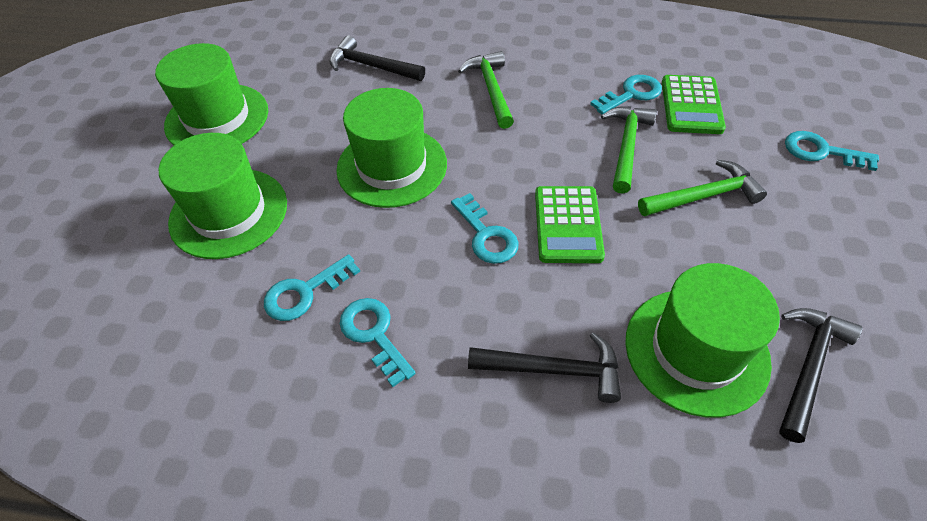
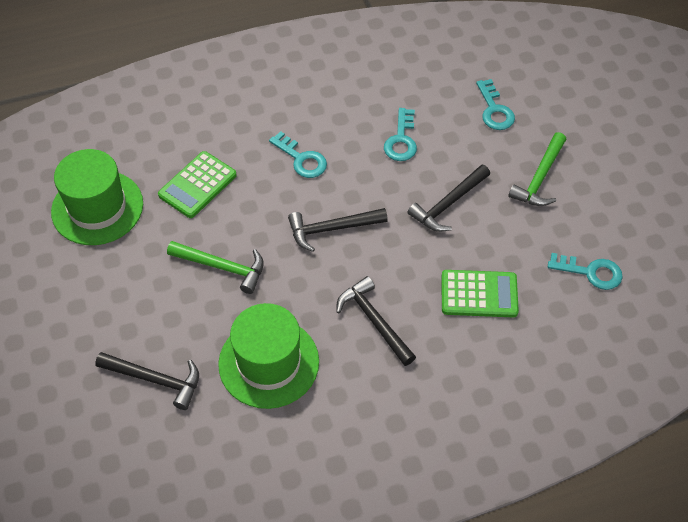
black hammer: 3 -> 4
green hammer: 3 -> 2
green hat: 4 -> 2
turquoise key: 5 -> 4

